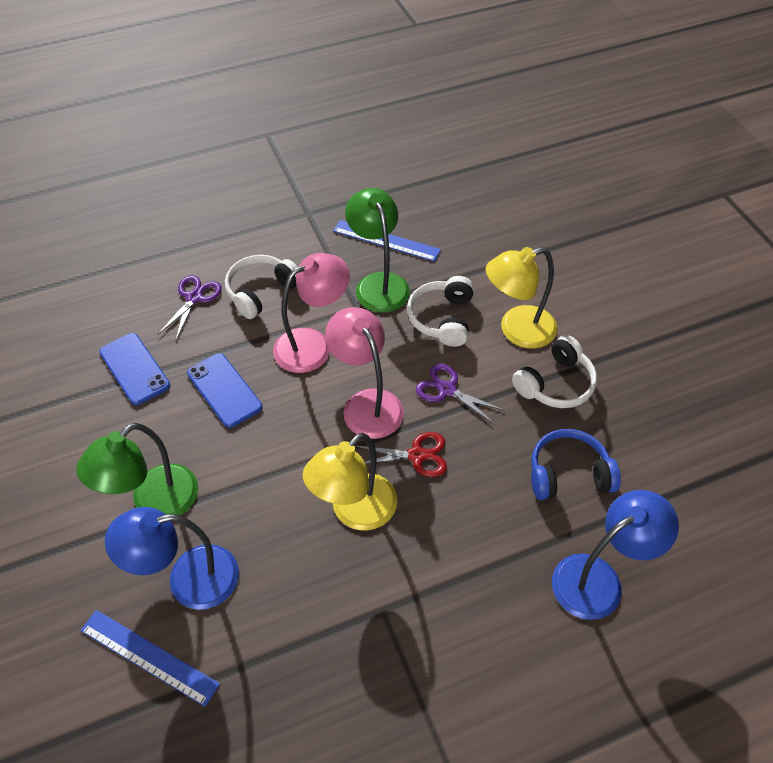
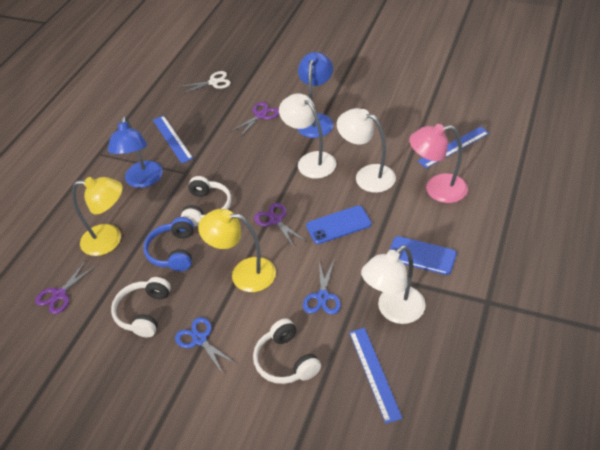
blue ruler: 2 -> 3
blue scissors: 0 -> 2
green lamp: 2 -> 0
pink lamp: 2 -> 1
purple scissors: 2 -> 3
red scissors: 1 -> 0
white lamp: 0 -> 3
white scissors: 0 -> 1

